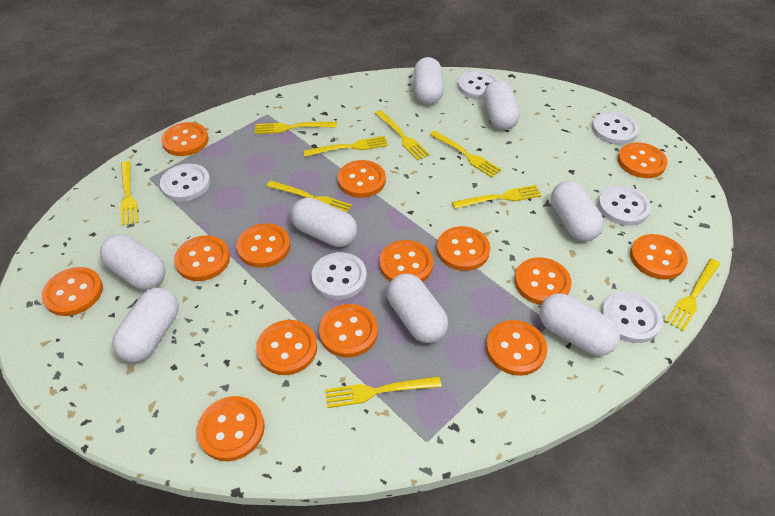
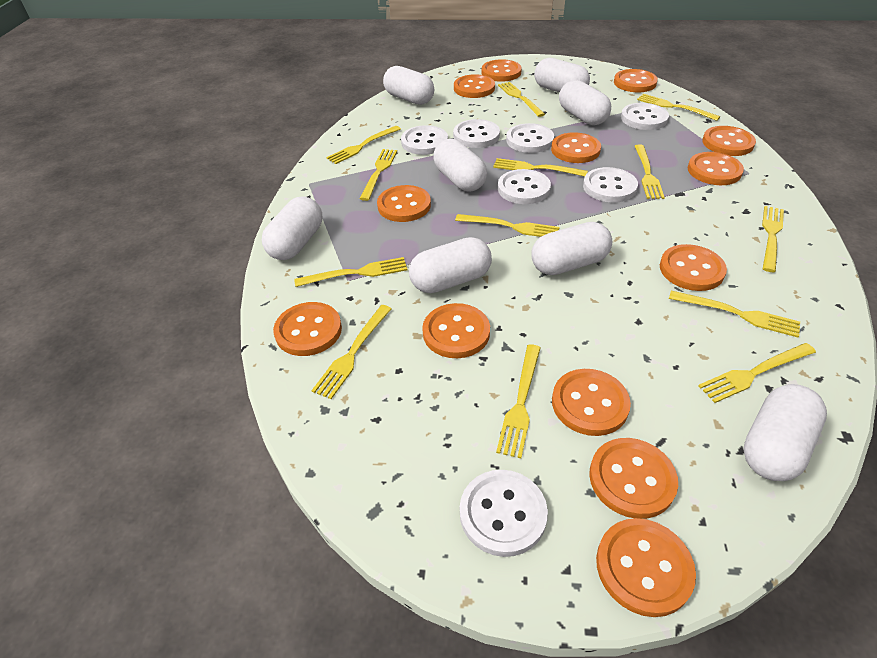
orange button: 14 -> 13
white button: 6 -> 7
yellow fork: 9 -> 13

